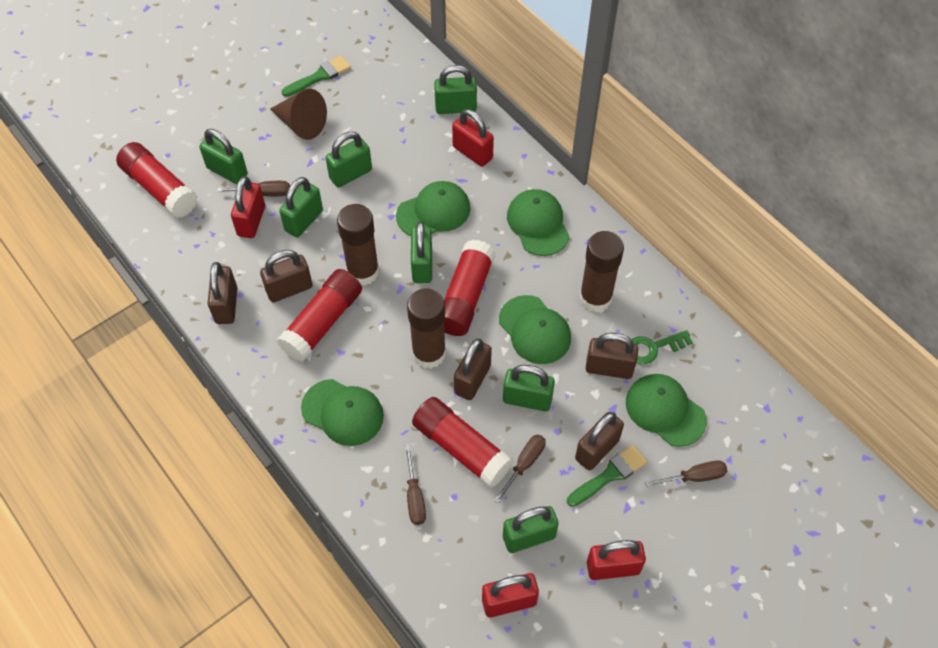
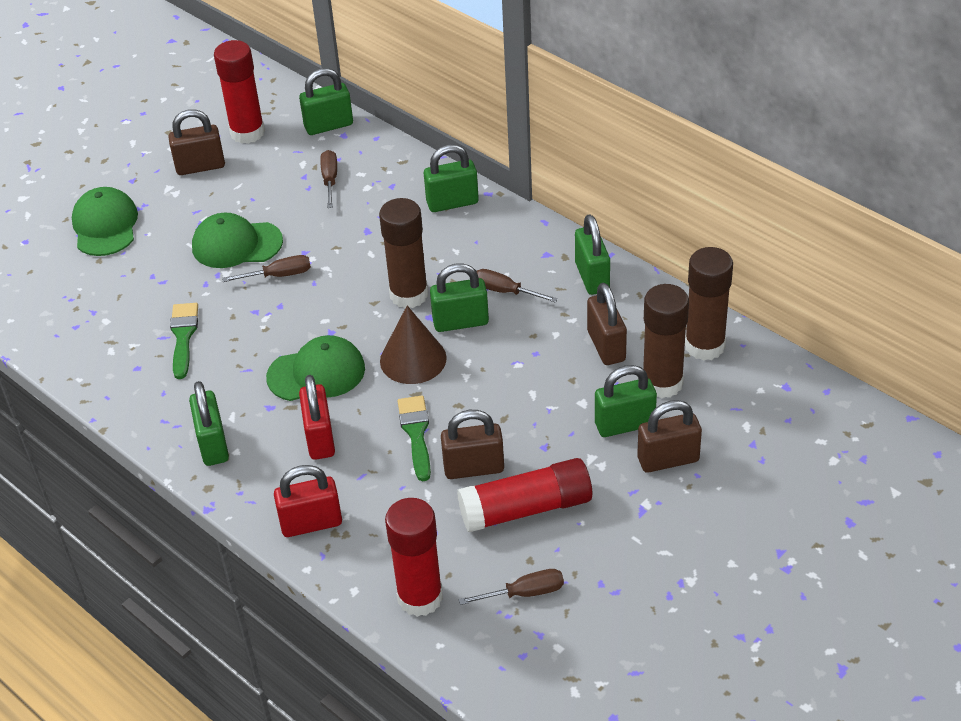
brown padlock: 5 -> 4
green cap: 5 -> 3
green key: 1 -> 0
green padlock: 7 -> 6
red glue stick: 4 -> 3
red padlock: 4 -> 2

